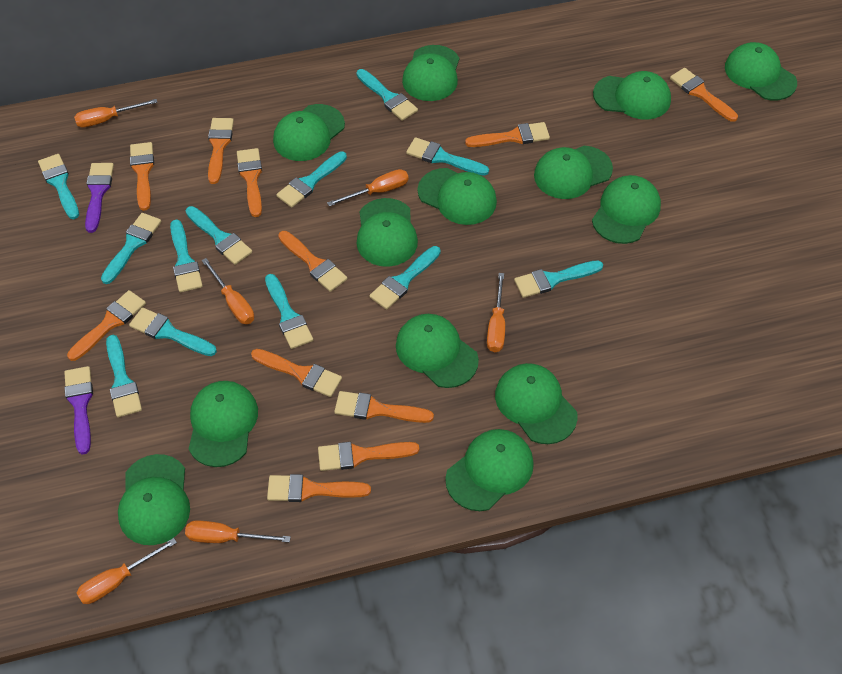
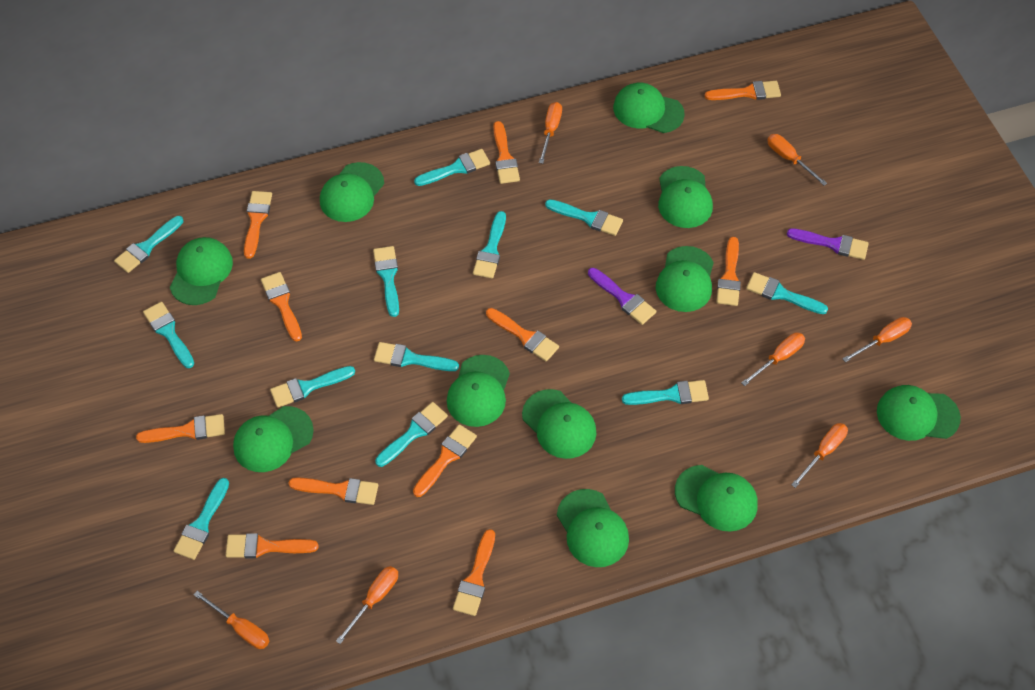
green cap: 13 -> 11
orange screwdriver: 6 -> 7

